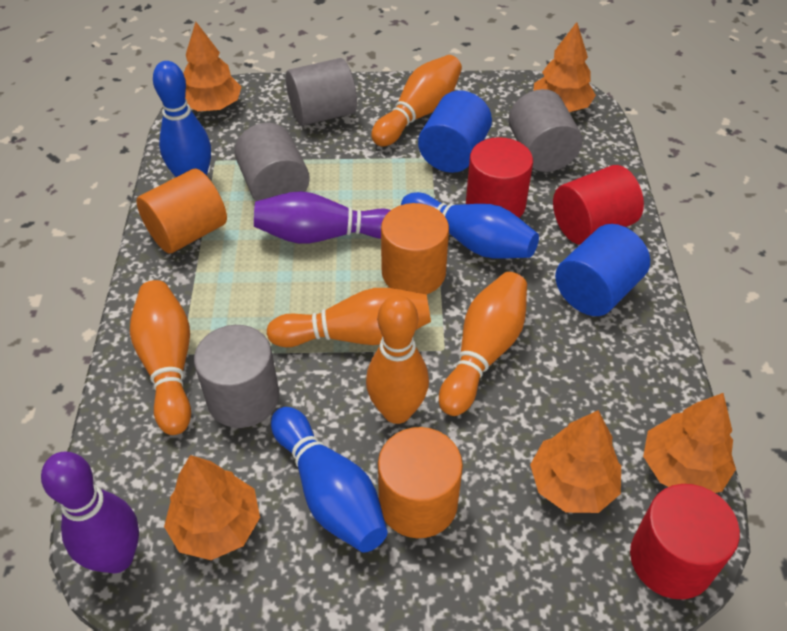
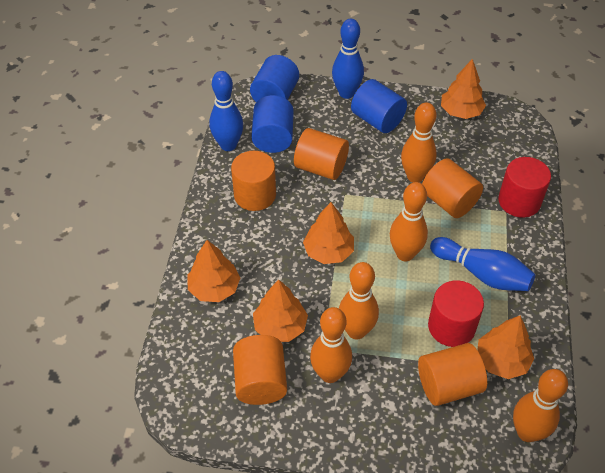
blue cylinder: 2 -> 3
grey cylinder: 4 -> 0
orange cylinder: 3 -> 5
purple bowling pin: 2 -> 0
red cylinder: 3 -> 2

